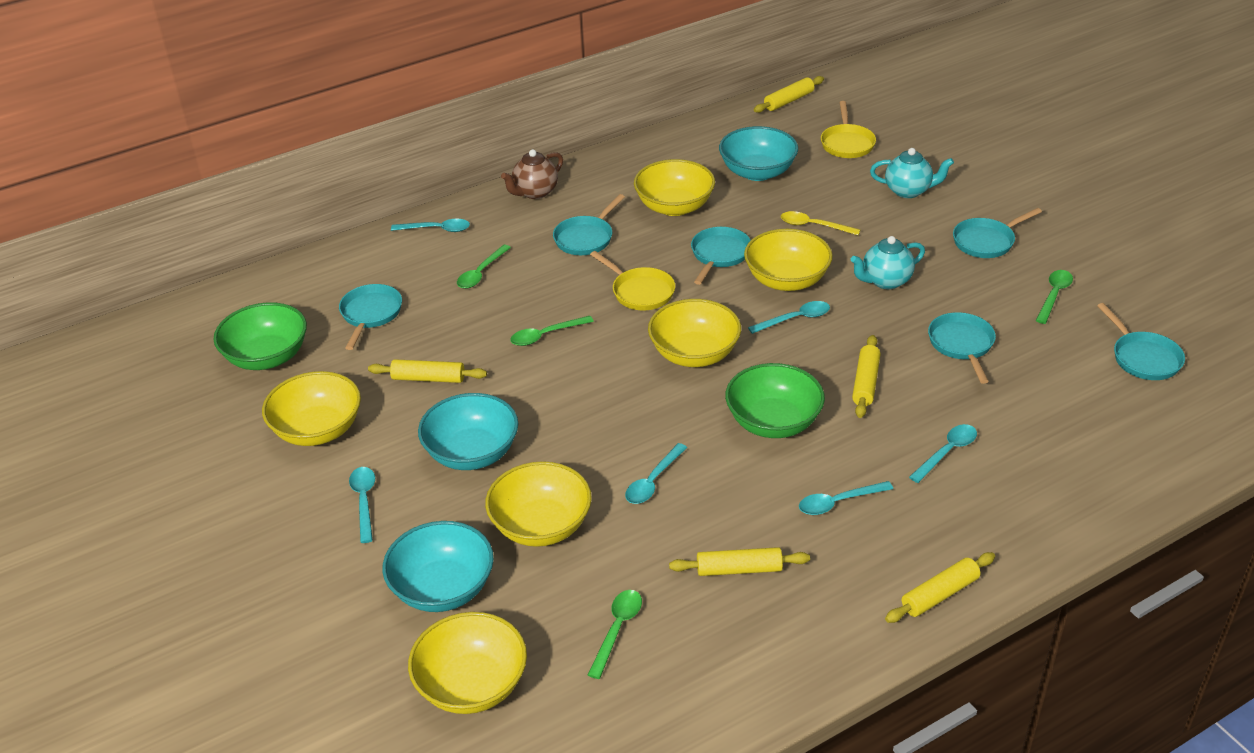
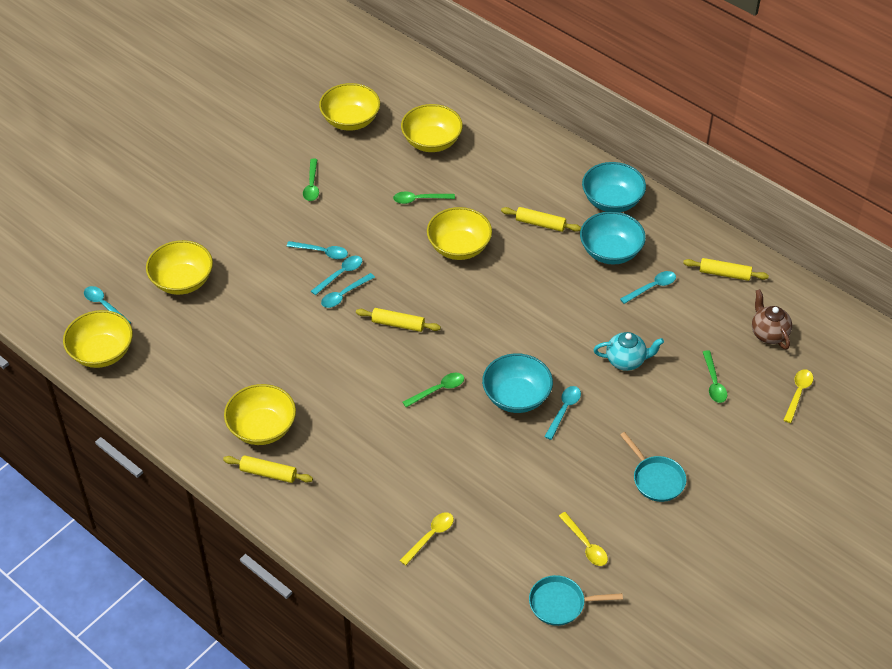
green bowl: 2 -> 0
turquoise pan: 6 -> 2
turquoise teapot: 2 -> 1
yellow pan: 2 -> 0
yellow rolling pin: 5 -> 4
yellow spoon: 1 -> 3

